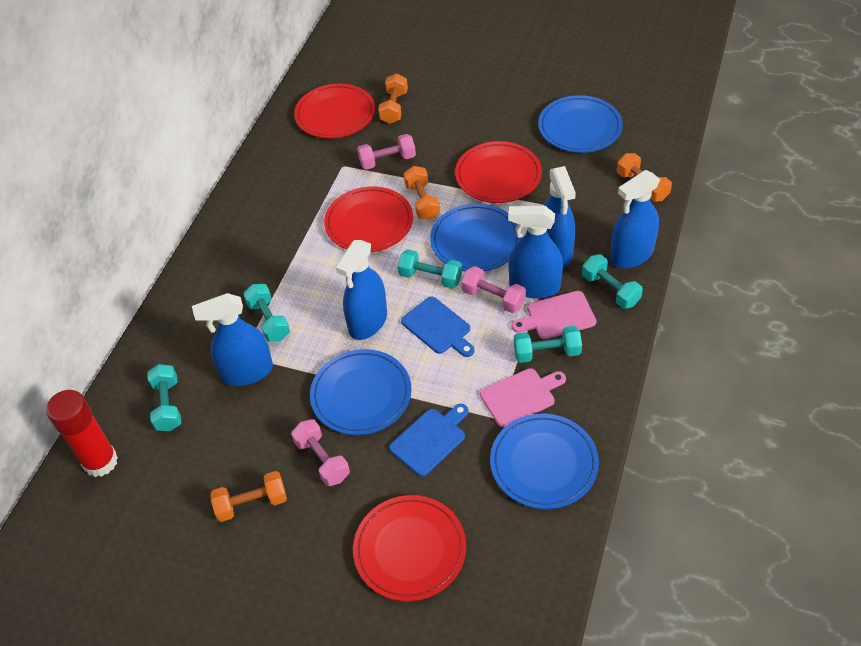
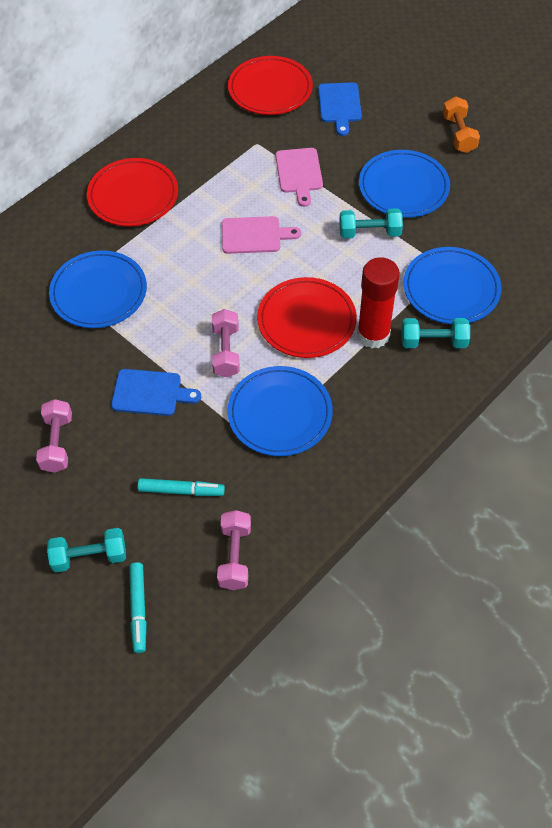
blue spray bottle: 5 -> 0
orange dumbbell: 4 -> 1
red plate: 4 -> 3
turquoise dumbbell: 5 -> 3
turquoise marker: 0 -> 2

